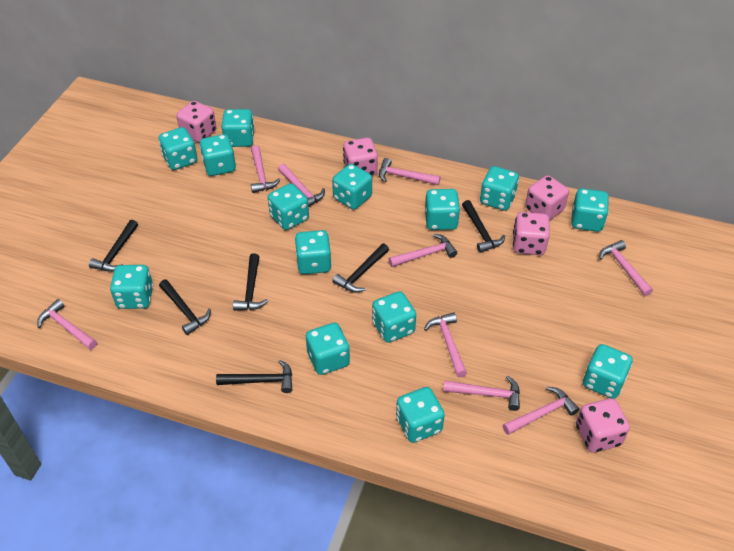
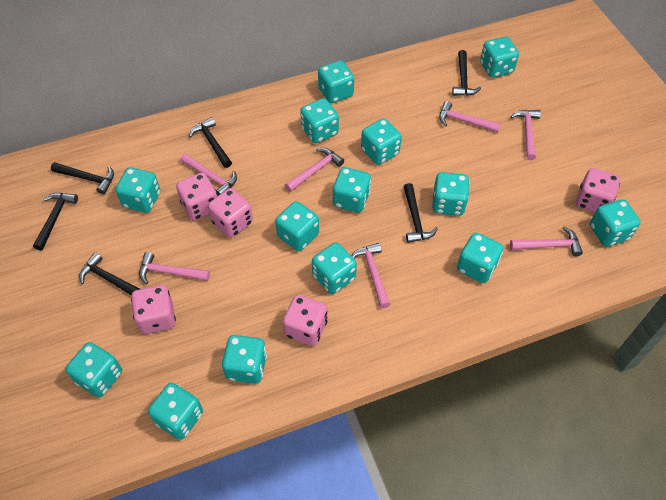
pink hammer: 9 -> 7

